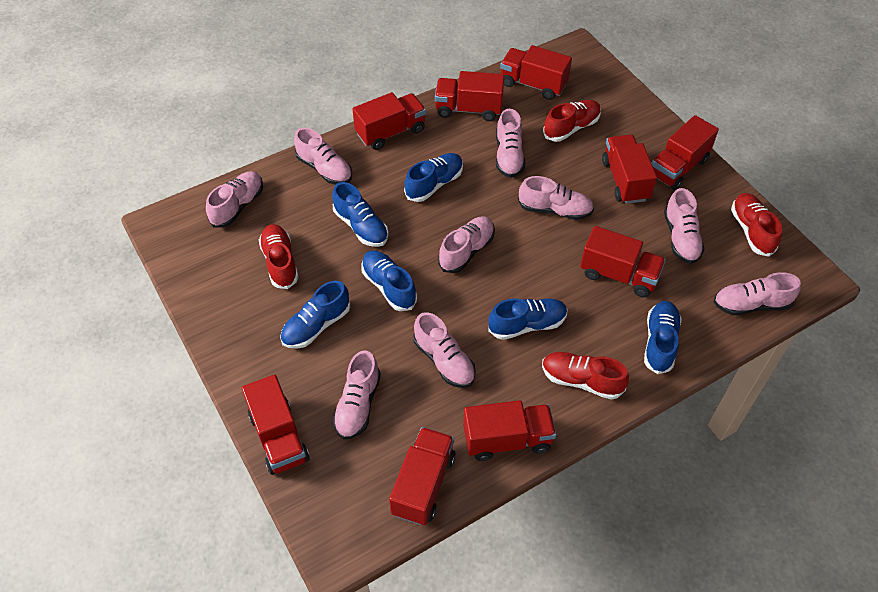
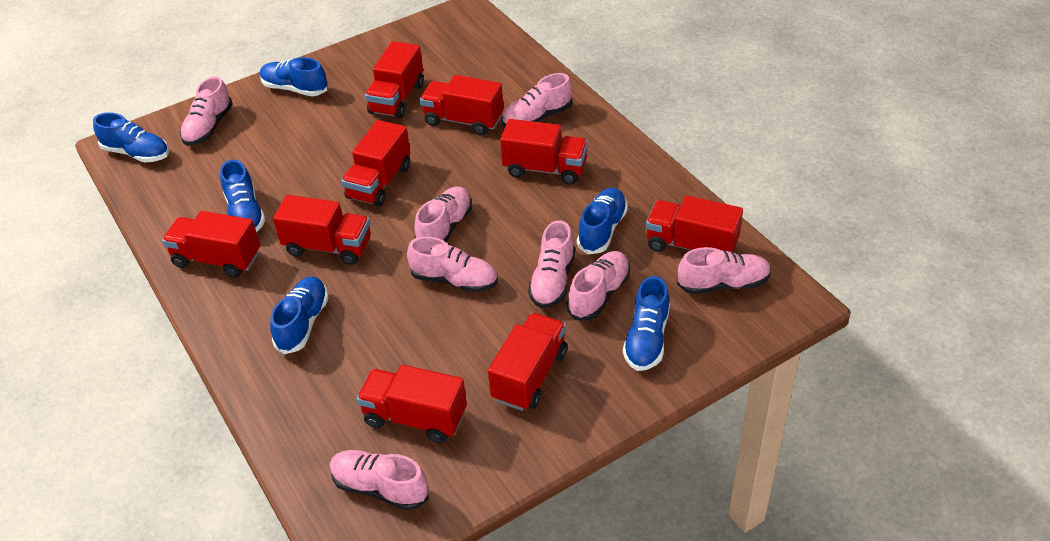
pink shoe: 9 -> 8
red shoe: 4 -> 0

